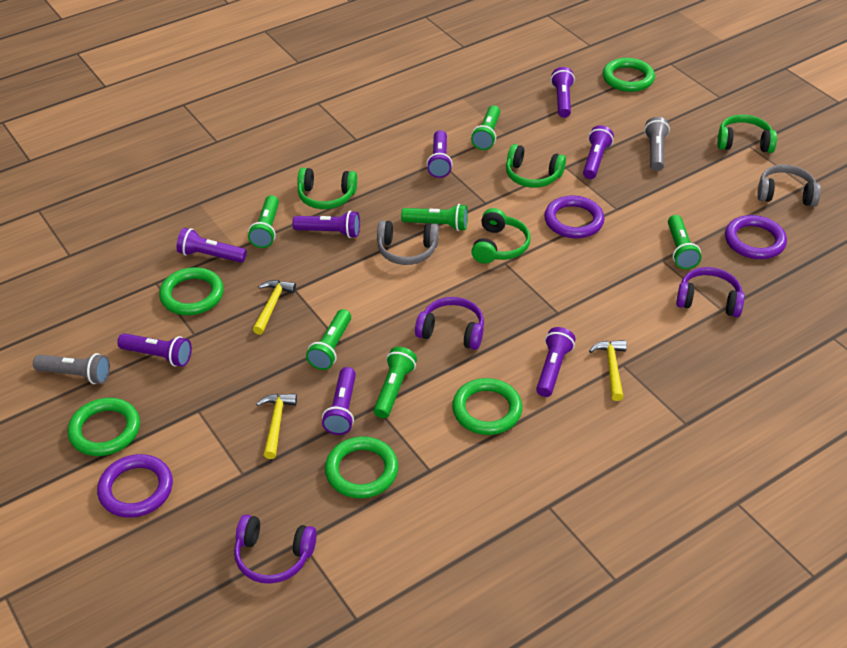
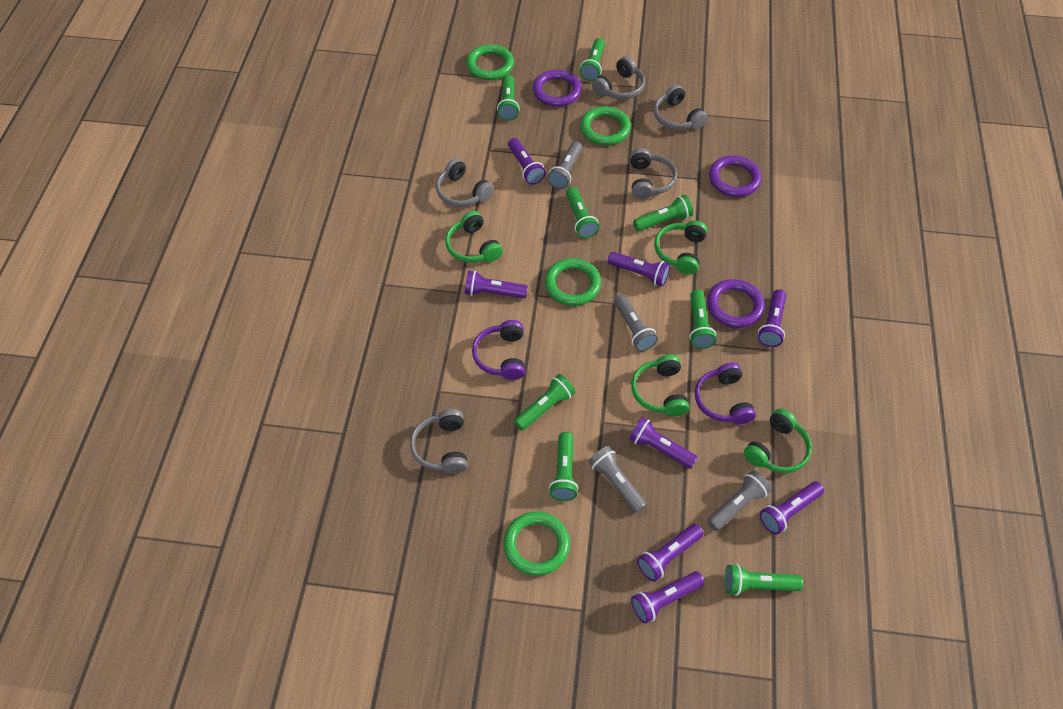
green flashlight: 6 -> 8
green ring: 5 -> 4
grey flashlight: 2 -> 4
grey headphones: 2 -> 5
purple headphones: 3 -> 2
yellow hammer: 3 -> 0

